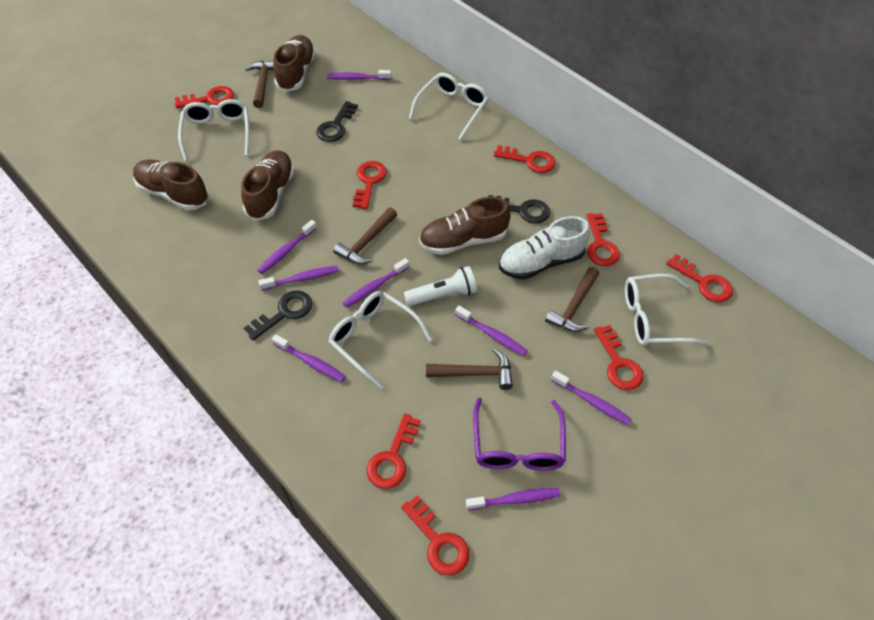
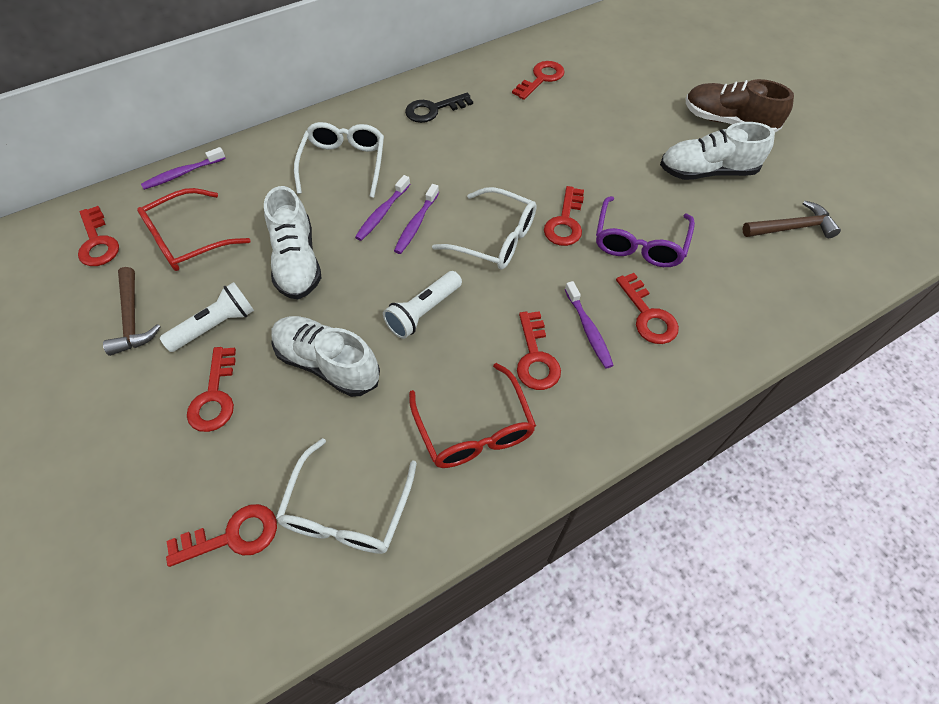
black key: 3 -> 1
brown hammer: 4 -> 2
brown shoe: 4 -> 1
purple toothbrush: 8 -> 4
red glasses: 0 -> 2
red key: 8 -> 7
white flashlight: 1 -> 2
white glasses: 4 -> 3
white shoe: 1 -> 3

